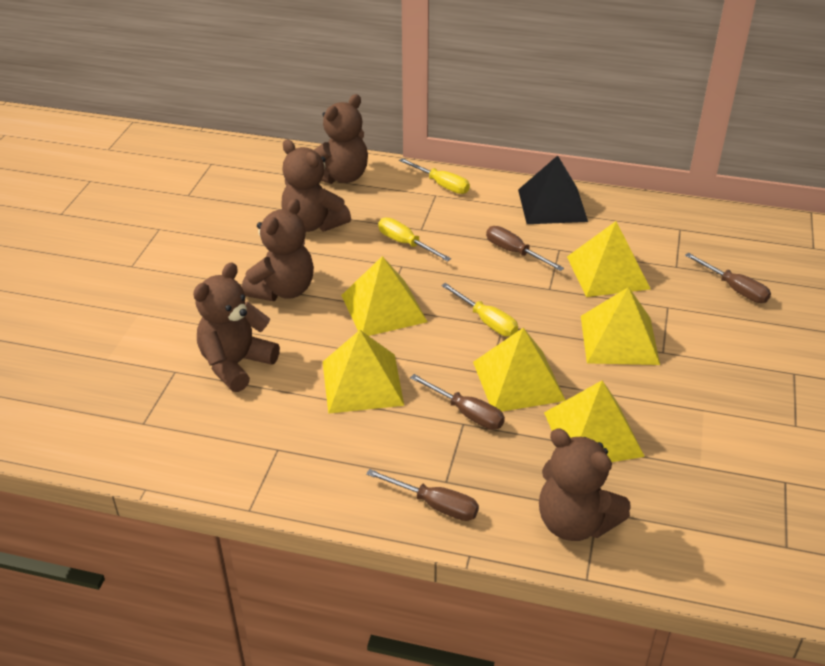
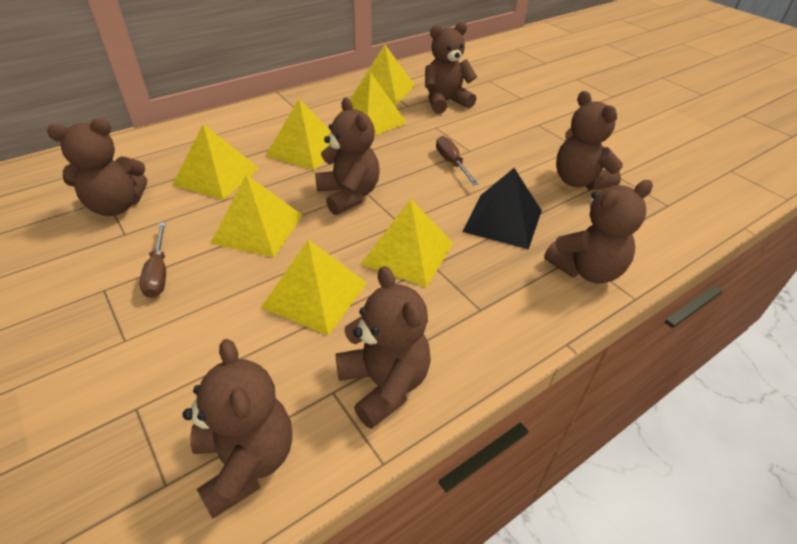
brown screwdriver: 4 -> 2
brown teddy bear: 5 -> 7
yellow pyramid: 6 -> 7
yellow screwdriver: 3 -> 0

